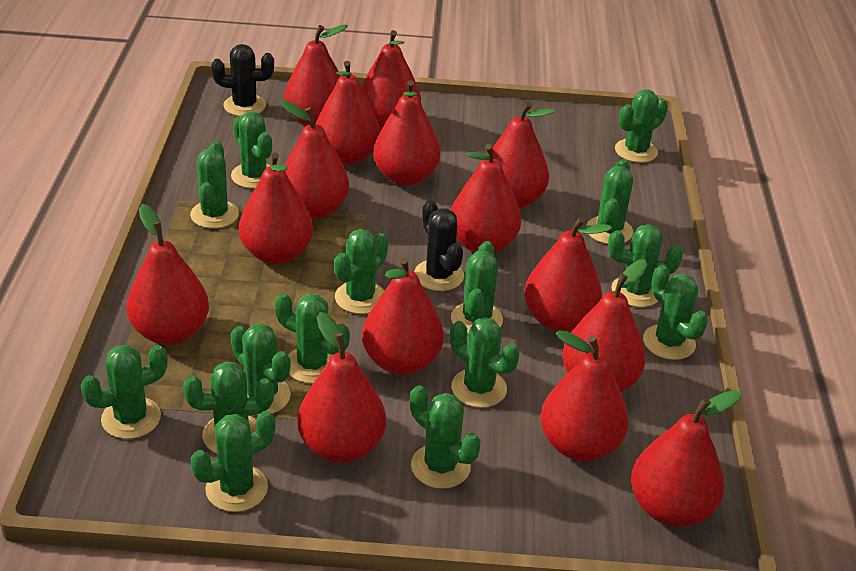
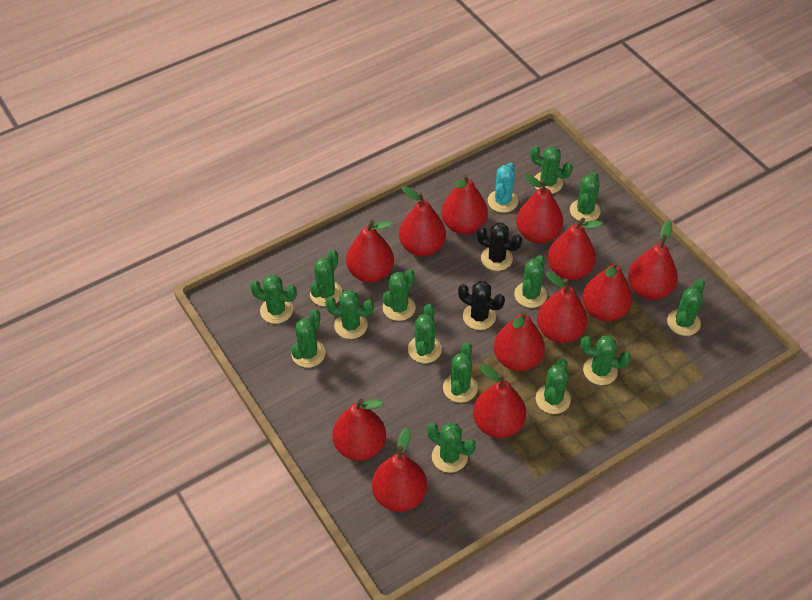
green cactus: 15 -> 14
red pear: 15 -> 12
turquoise cactus: 0 -> 1

